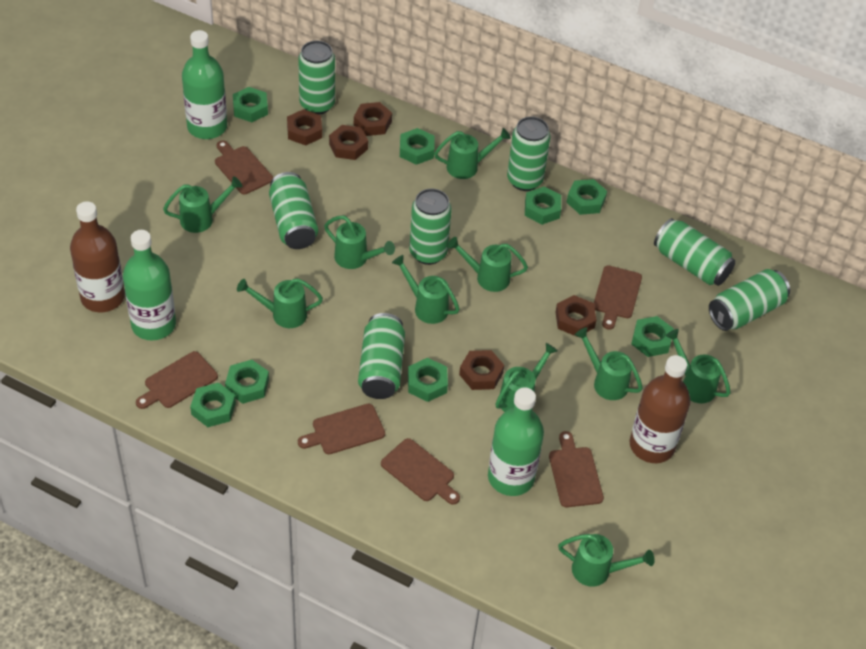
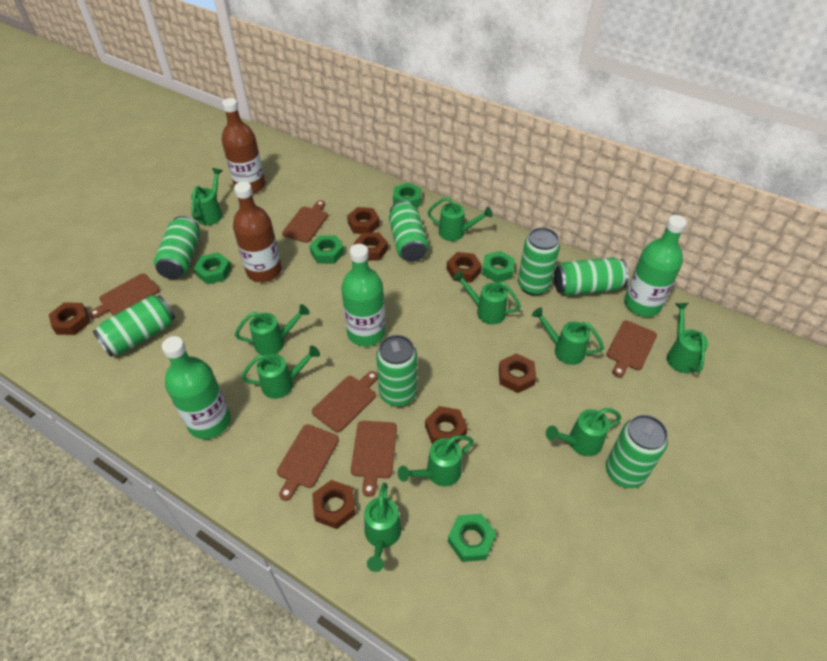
brown nut: 5 -> 7
green nut: 8 -> 5

